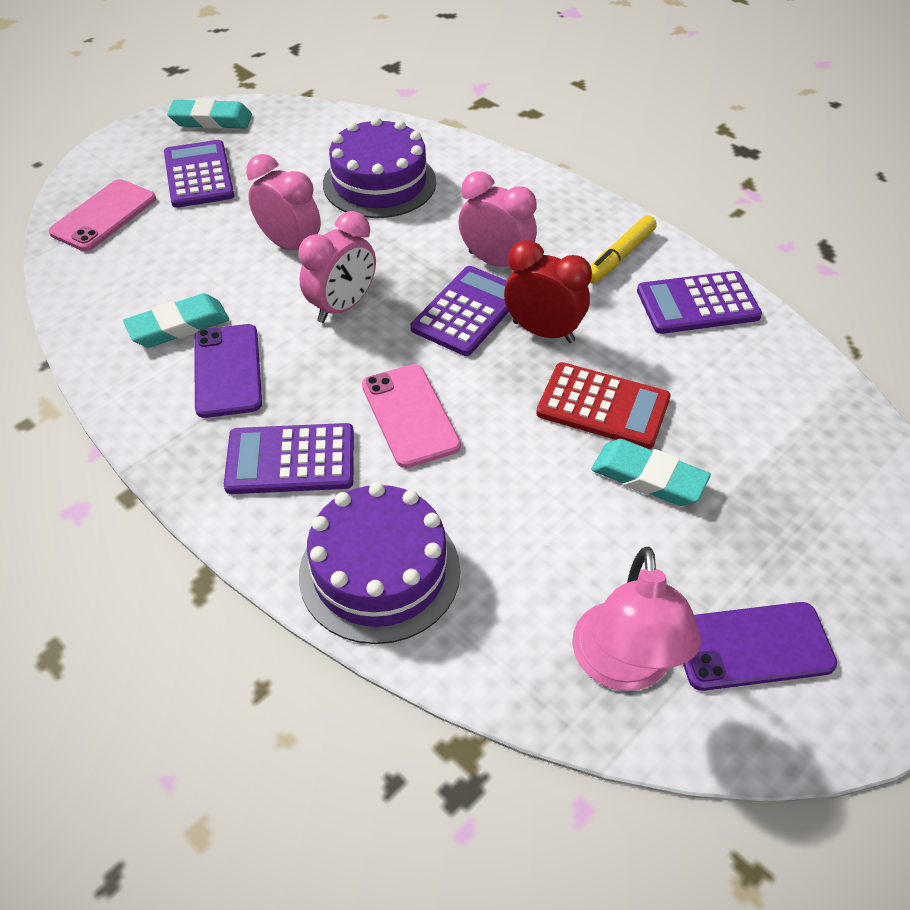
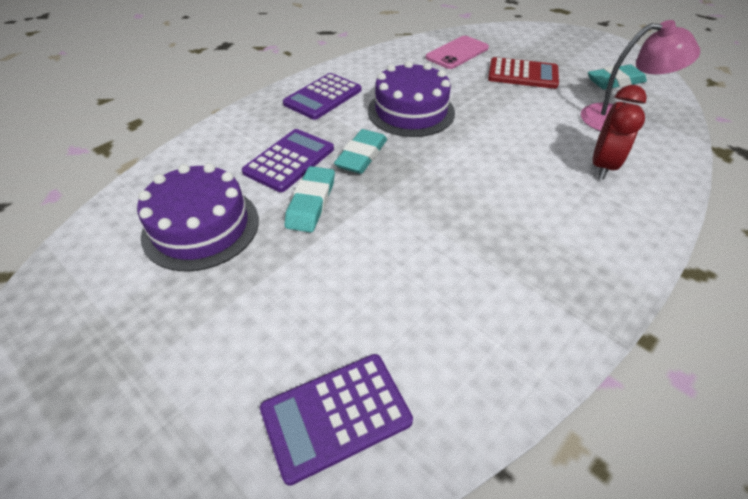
pink clock: 3 -> 0
pink phone: 2 -> 1
purple calculator: 4 -> 3
purple phone: 2 -> 0
yellow marker: 1 -> 0

